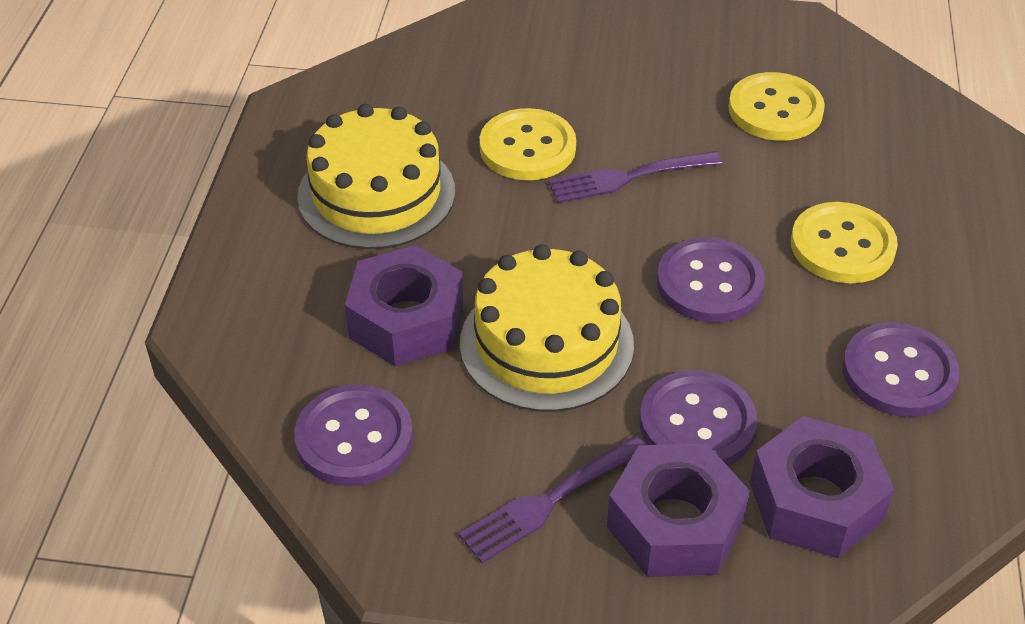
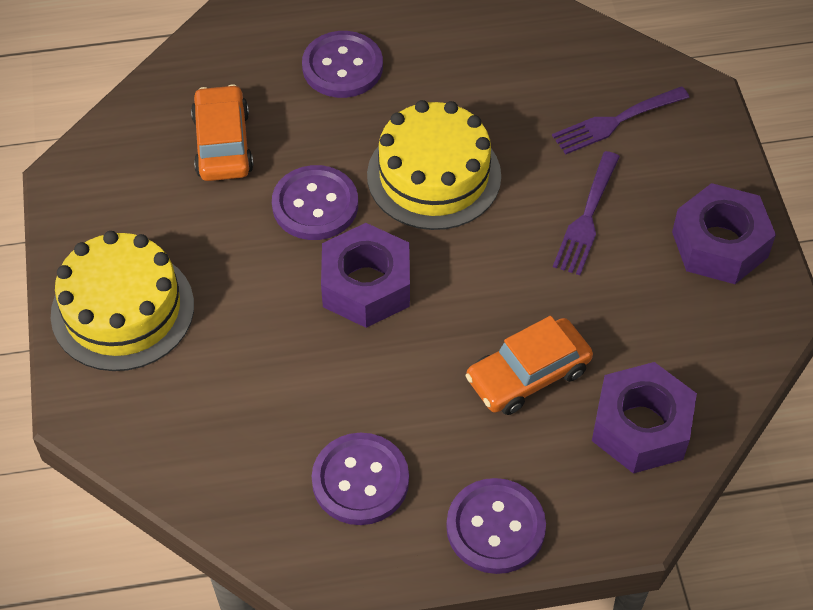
orange car: 0 -> 2
yellow button: 3 -> 0

